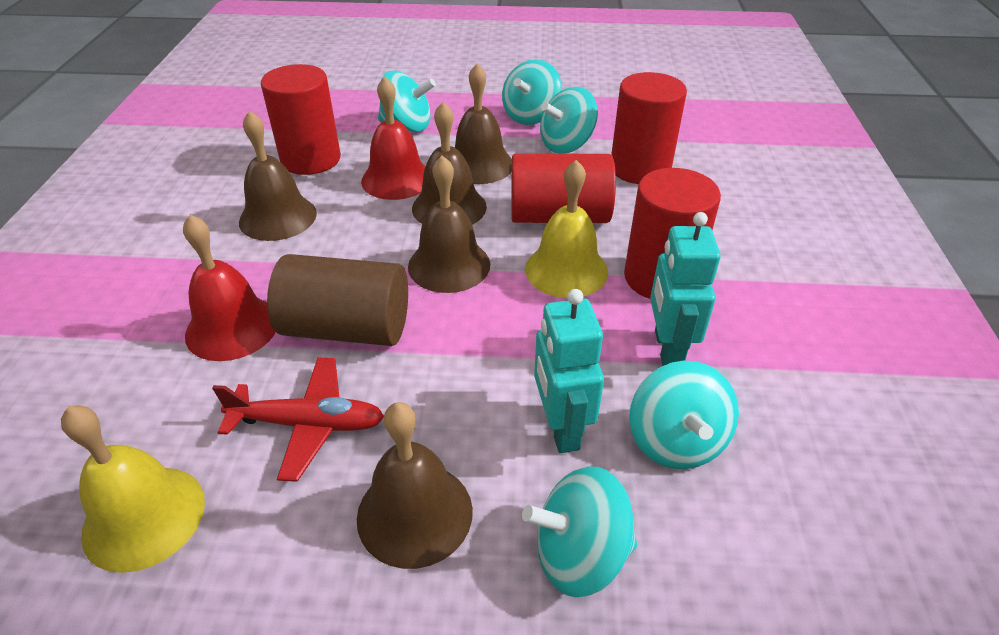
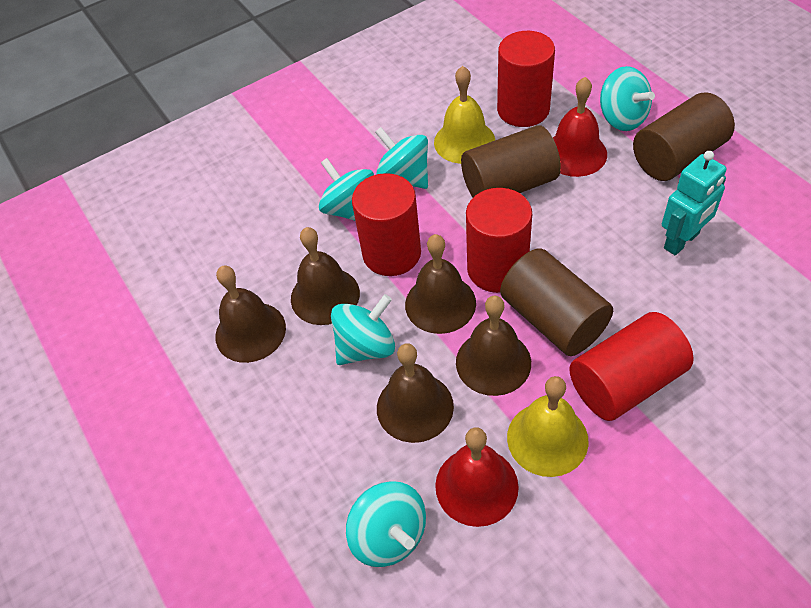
brown cylinder: 1 -> 3
red plane: 1 -> 0
turquoise robot: 2 -> 1

